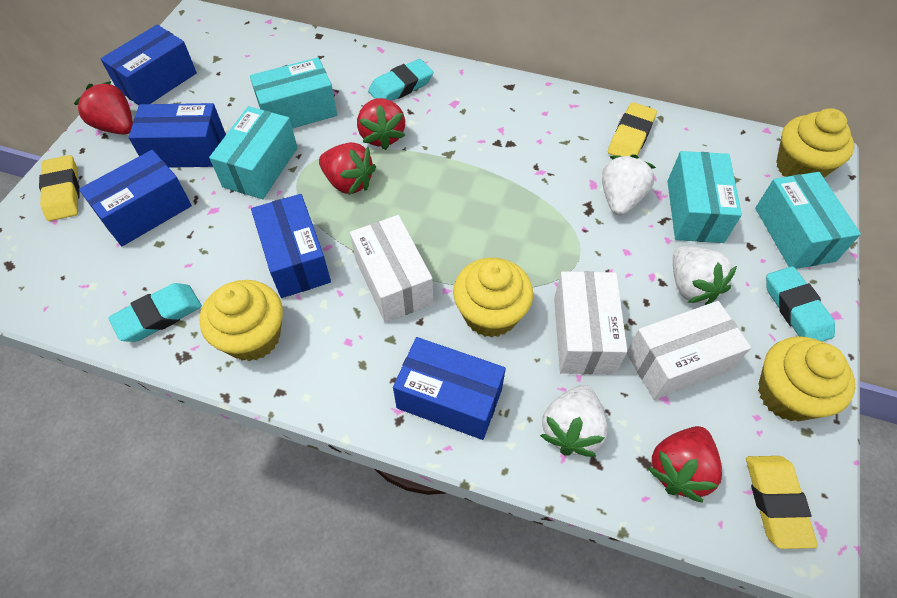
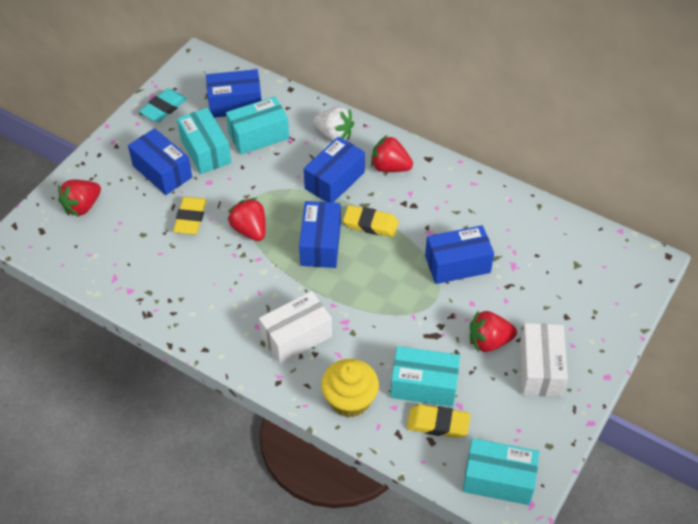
turquoise eraser: 3 -> 1
white box: 3 -> 2
white strawberry: 3 -> 1
yellow cupcake: 4 -> 1

